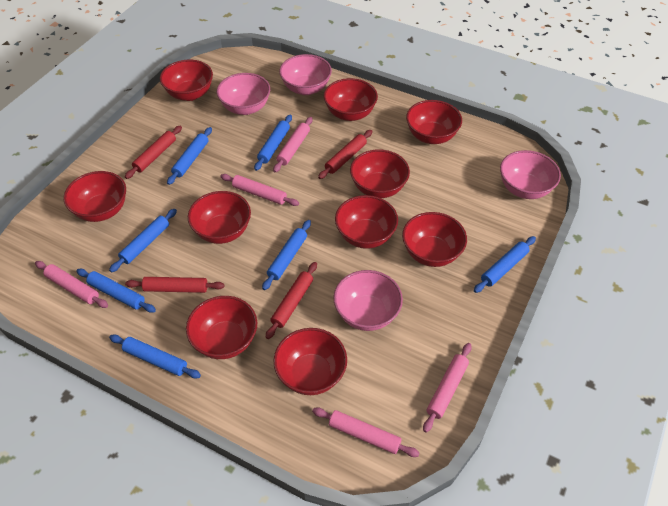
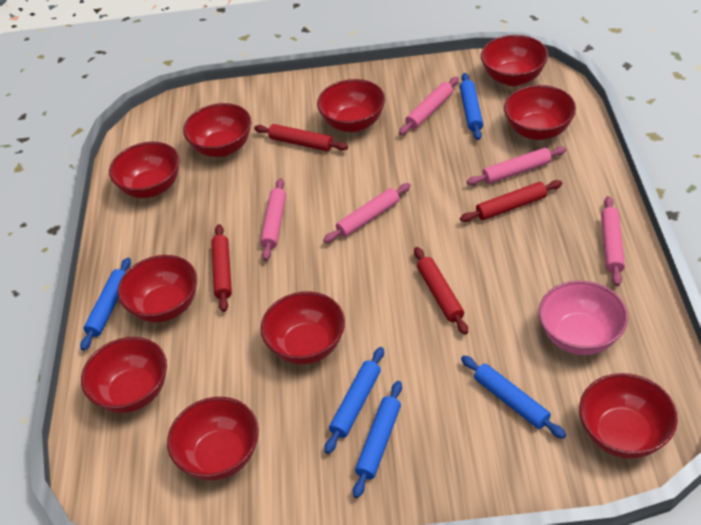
blue rolling pin: 7 -> 5
pink bowl: 4 -> 1

